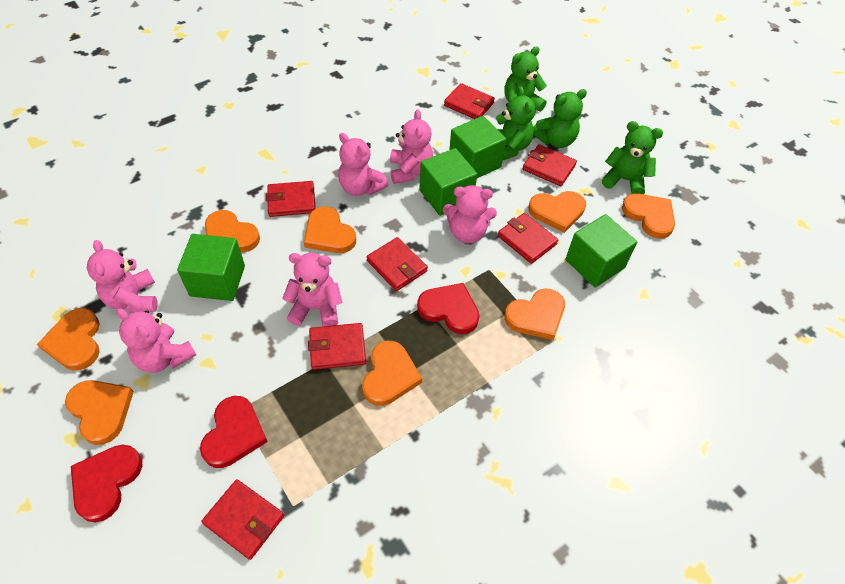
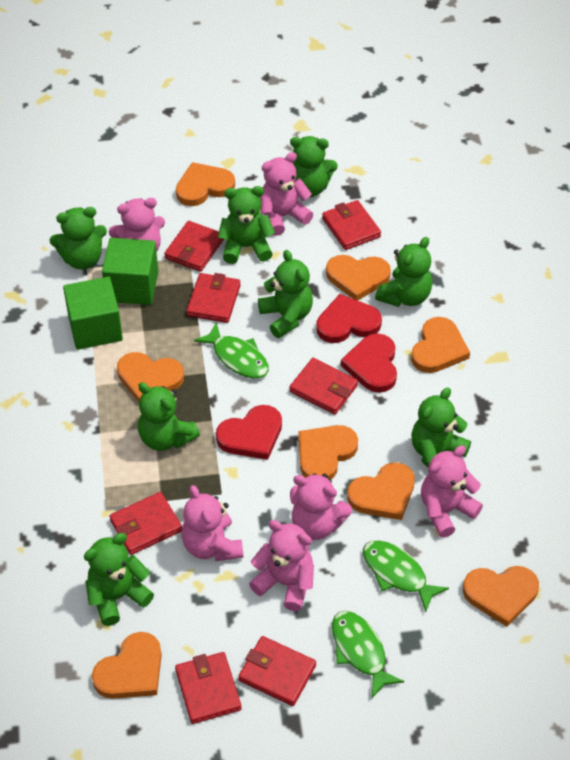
green cube: 4 -> 2
green fish: 0 -> 3
green teddy bear: 4 -> 8

